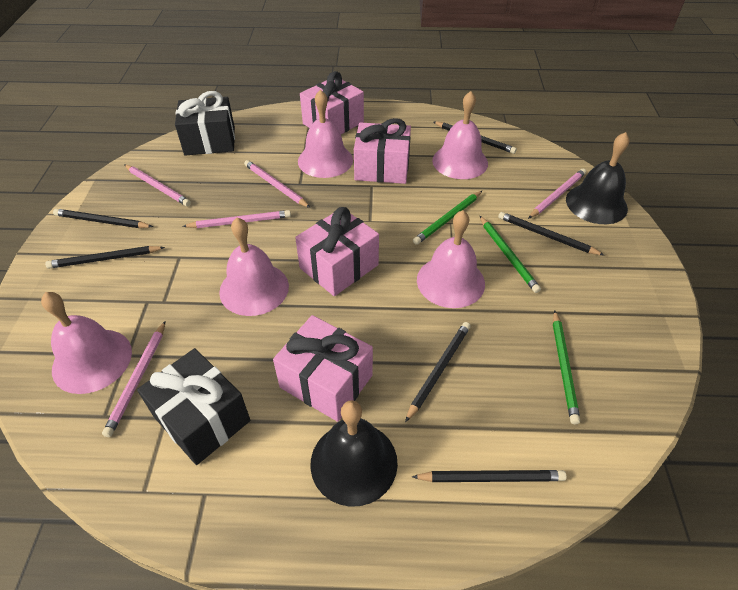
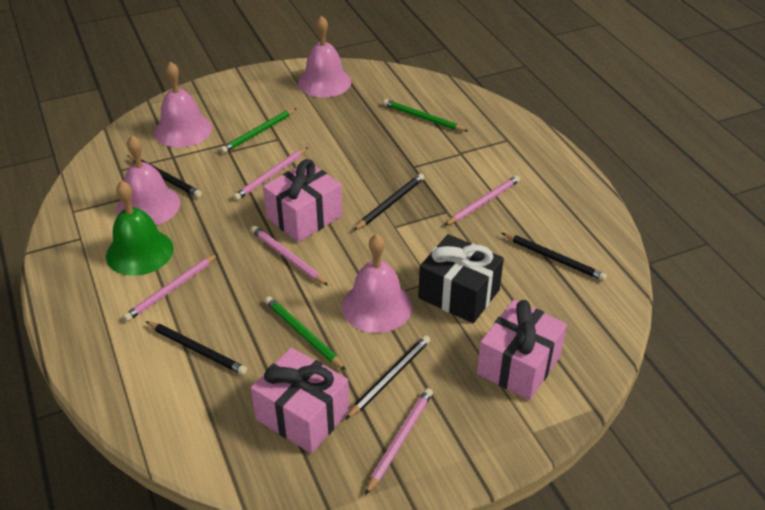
black bell: 2 -> 0
black gift: 2 -> 1
black pencil: 6 -> 5
green bell: 0 -> 1
pink bell: 5 -> 4
pink gift: 4 -> 3

